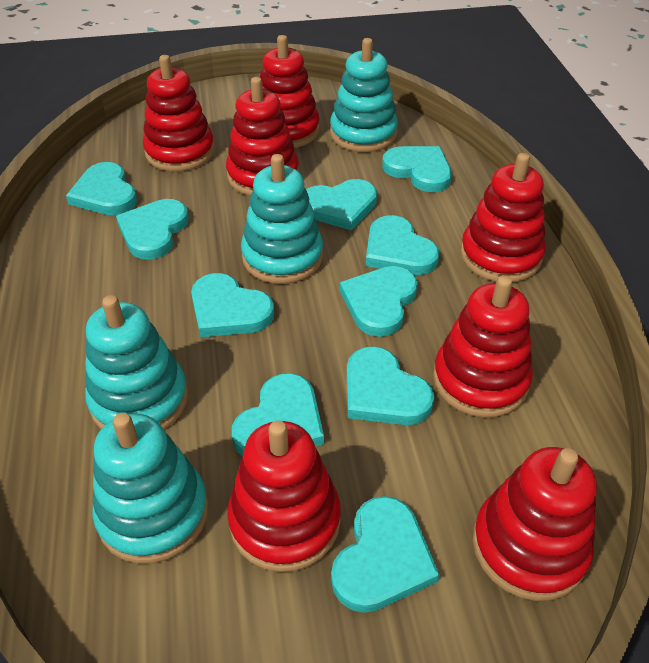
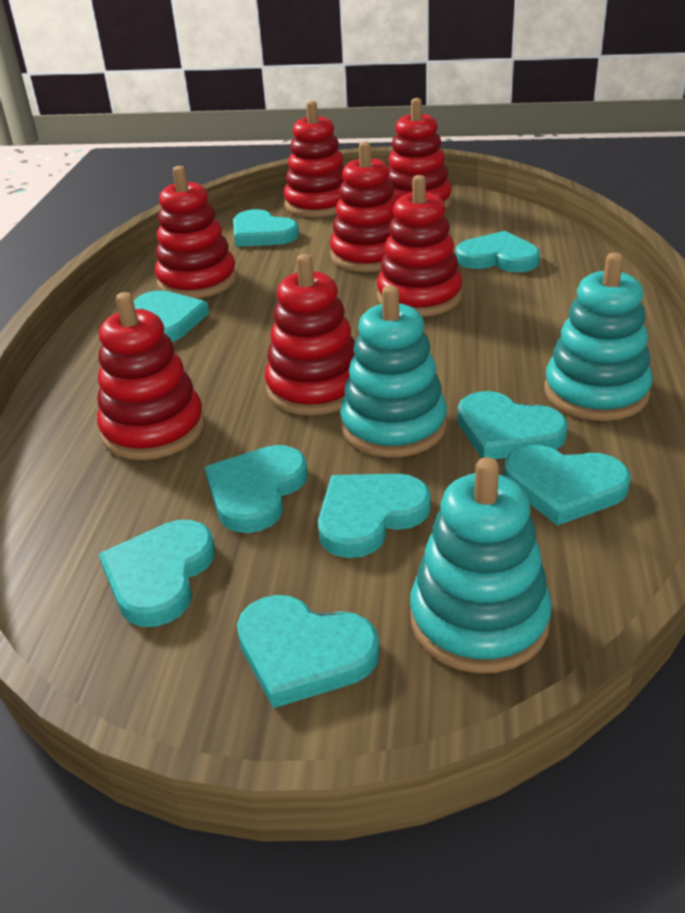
turquoise heart: 10 -> 9
turquoise stacking toy: 4 -> 3

